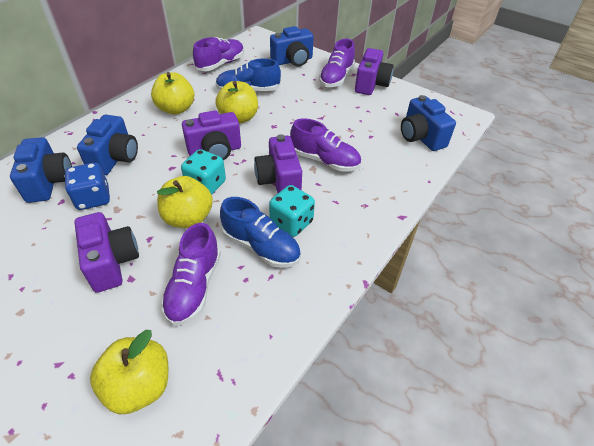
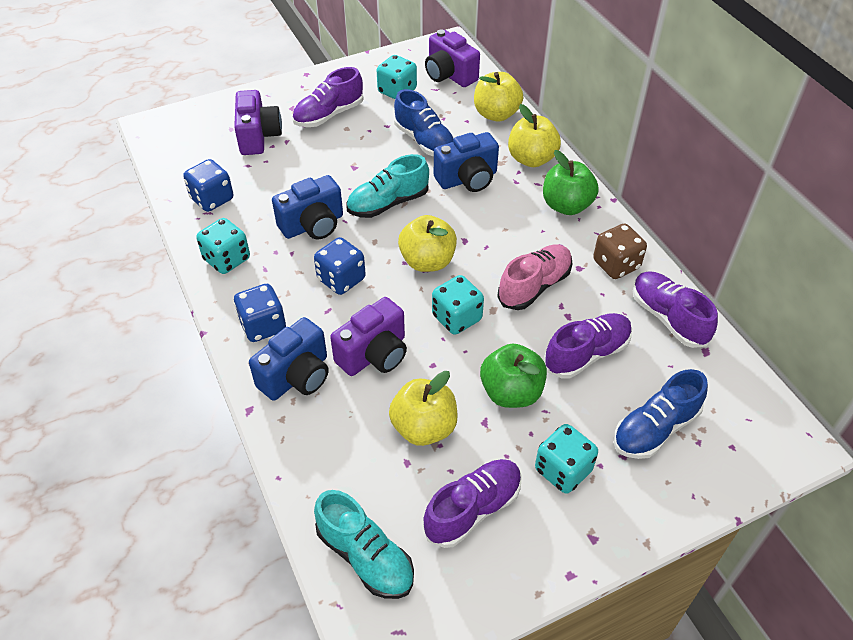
blue camera: 4 -> 3
blue dice: 1 -> 3
brown dice: 0 -> 1
green apple: 0 -> 2
pink shoe: 0 -> 1
purple camera: 4 -> 3
turquoise dice: 2 -> 4
turquoise shoe: 0 -> 2

